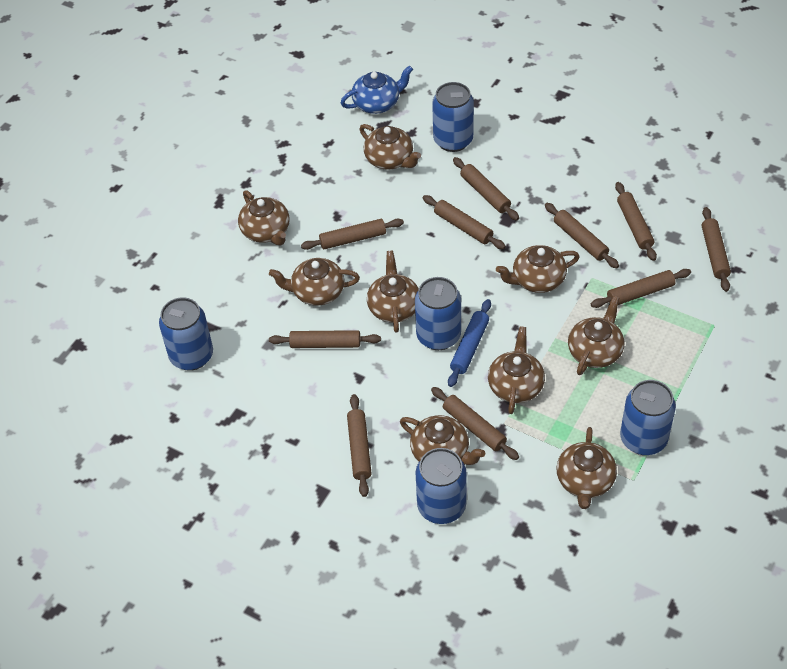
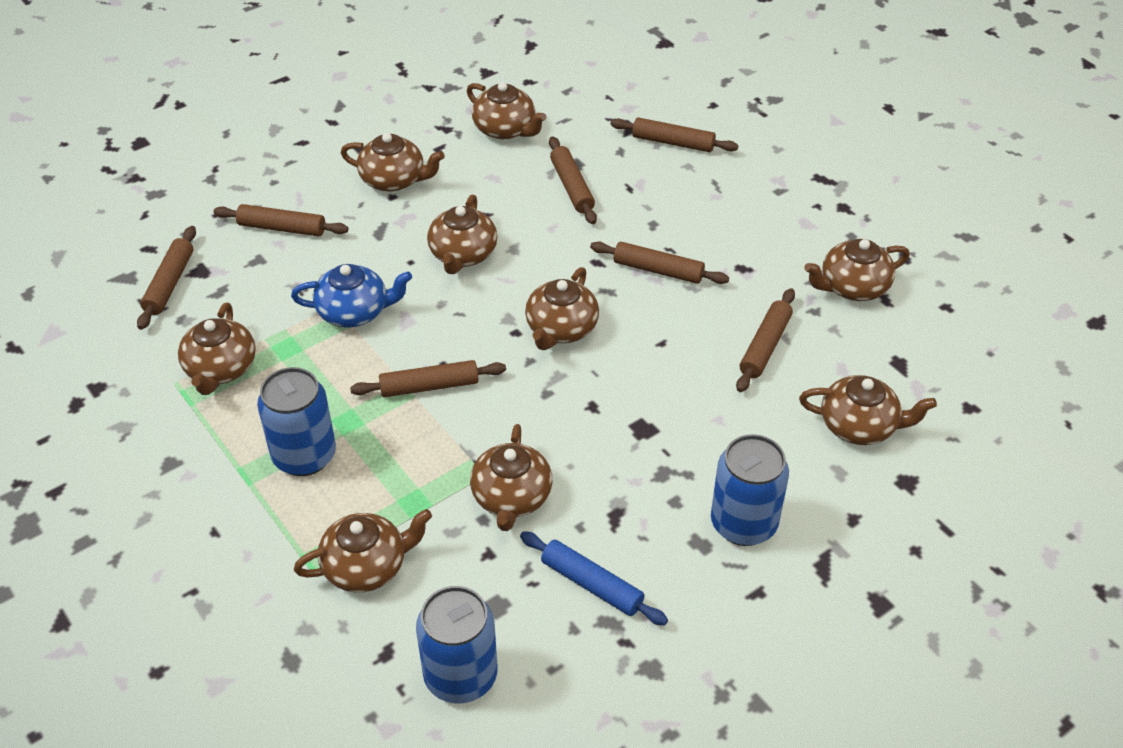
blue can: 5 -> 3
brown rolling pin: 10 -> 7

